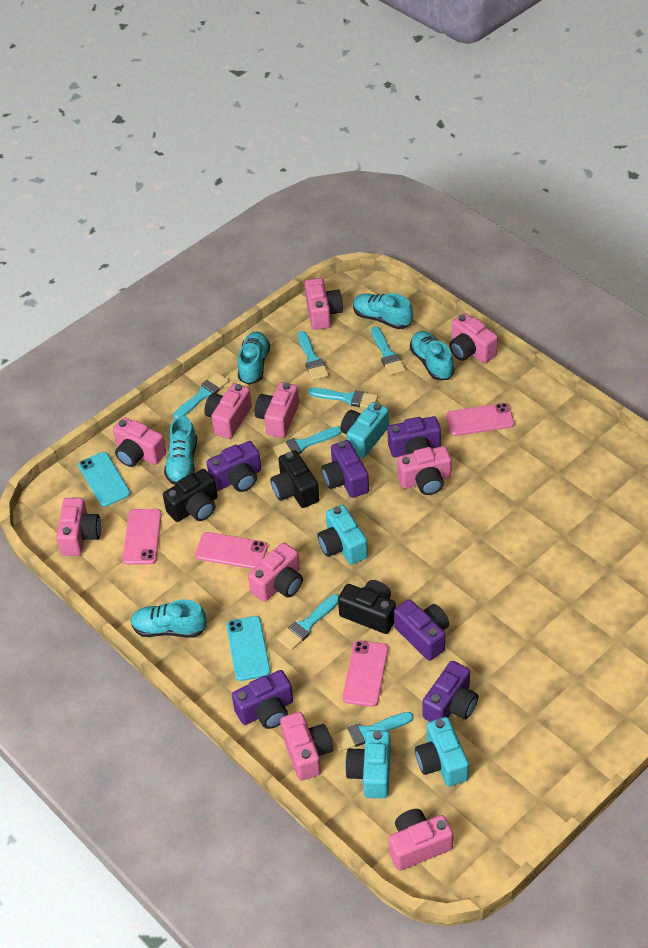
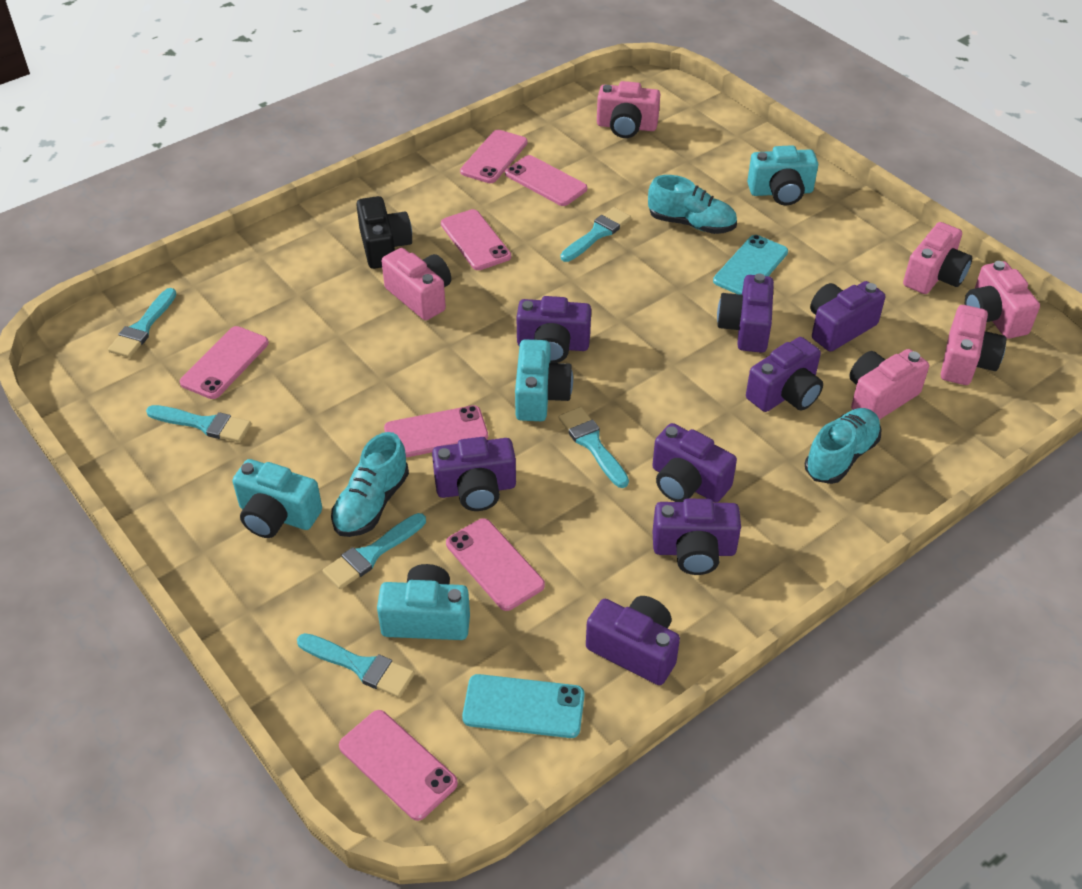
black camera: 3 -> 1
pink camera: 10 -> 6
pink phone: 4 -> 7
purple camera: 6 -> 8
turquoise brush: 7 -> 6
turquoise shoe: 5 -> 3

